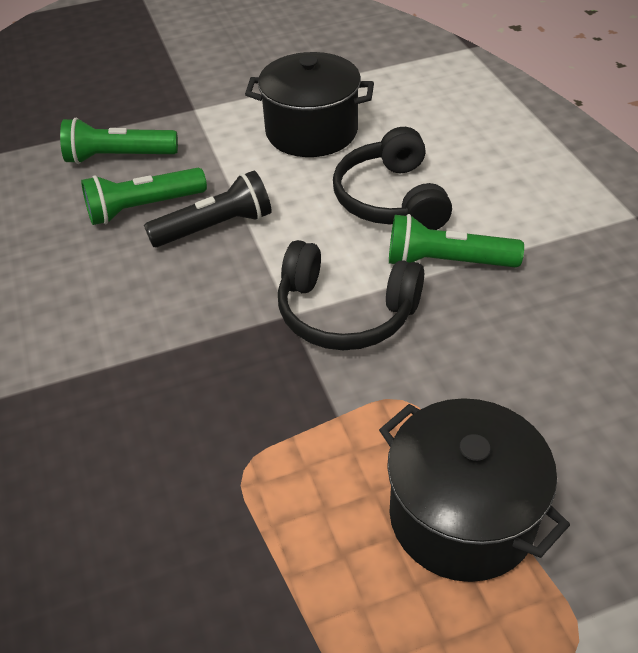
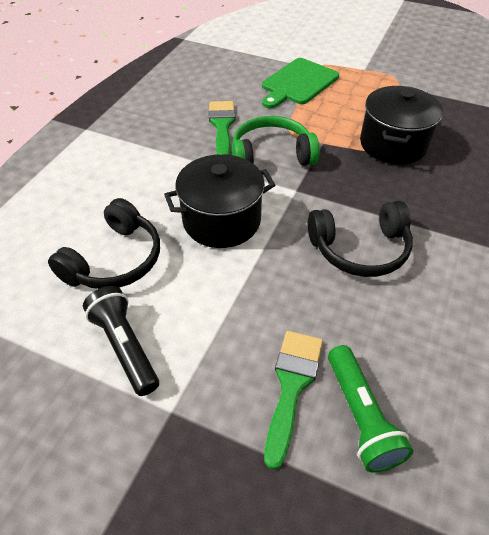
green brush: 0 -> 2
green cutting board: 0 -> 1
green flashlight: 3 -> 1
green headphones: 0 -> 1

